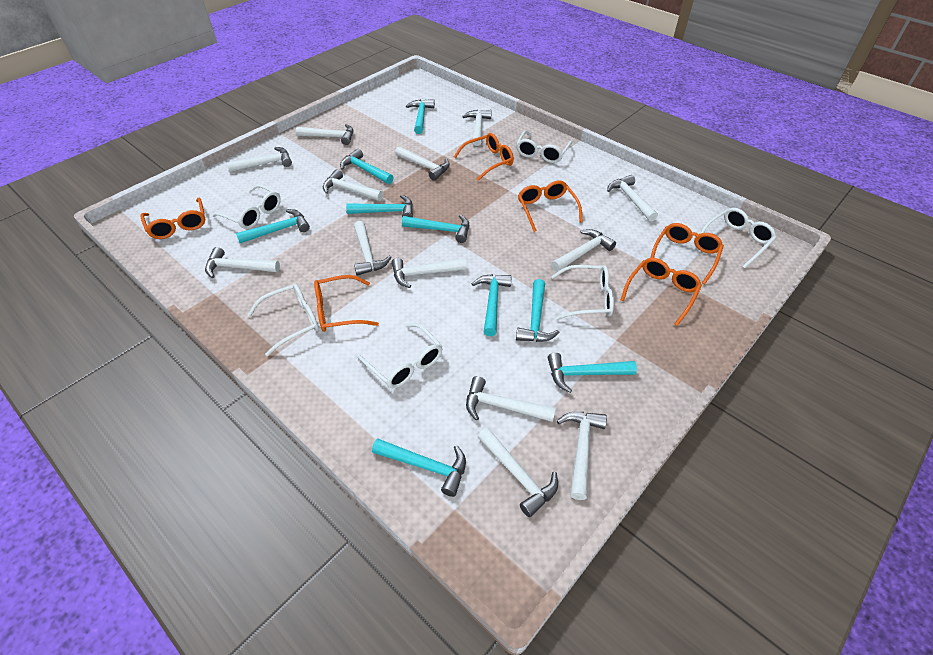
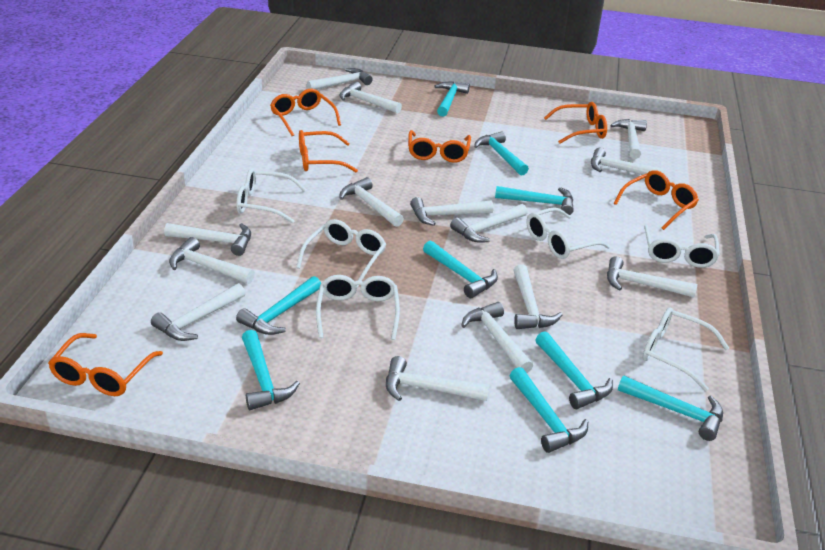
white hammer: 13 -> 14

